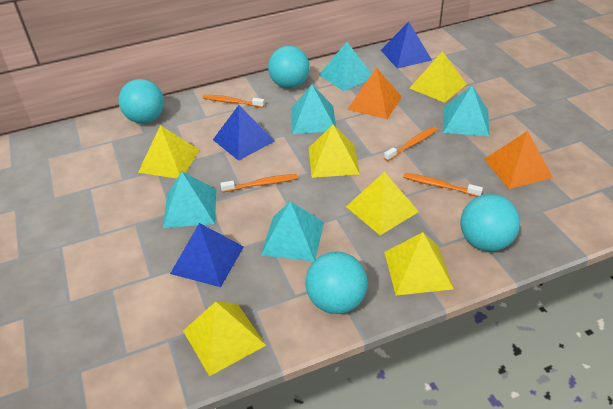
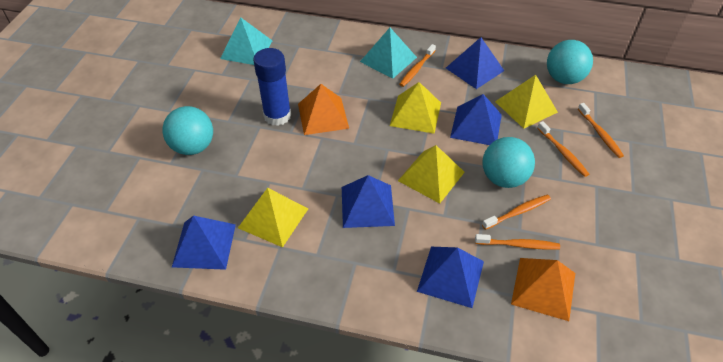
blue glue stick: 0 -> 1
blue pyramid: 3 -> 5
orange toothbrush: 4 -> 5
turquoise ball: 4 -> 3
turquoise pyramid: 5 -> 2
yellow pyramid: 6 -> 4

